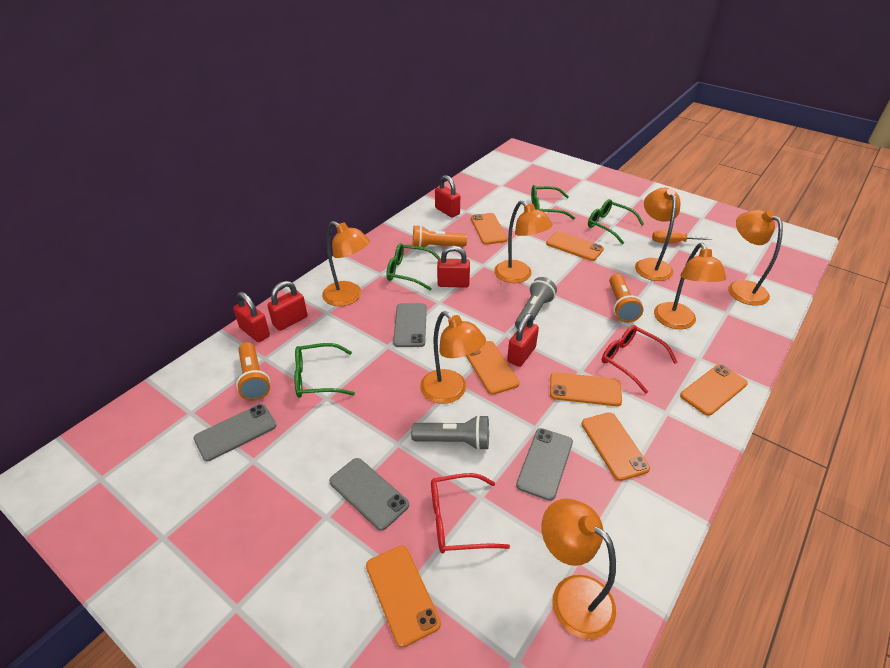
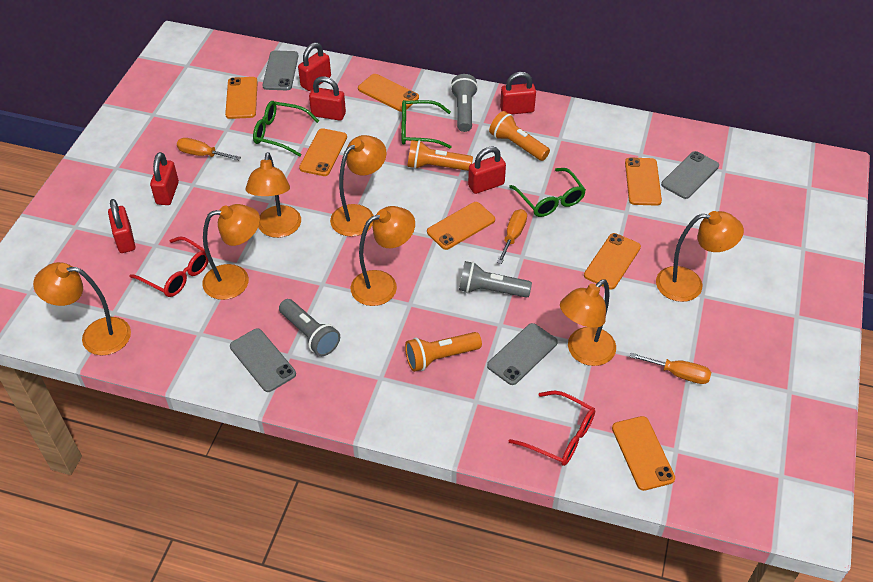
green glasses: 4 -> 3
grey flashlight: 2 -> 3
orange screwdriver: 1 -> 3
red padlock: 5 -> 6

